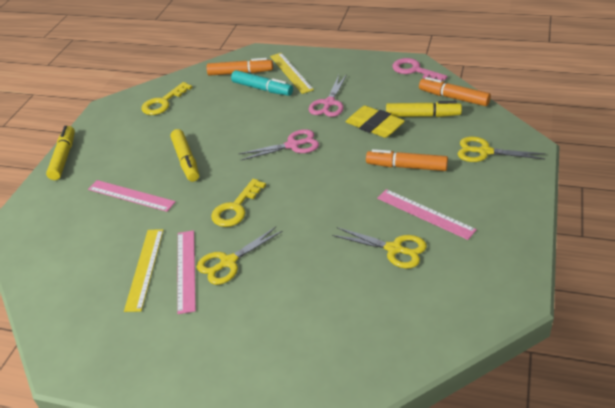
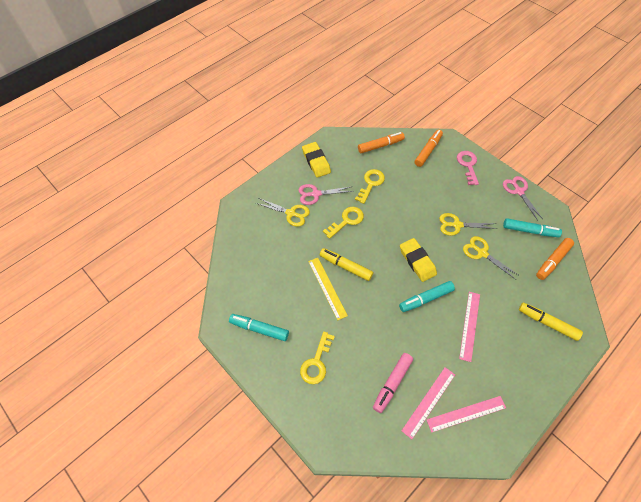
pink marker: 0 -> 1
turquoise marker: 1 -> 3
yellow eraser: 1 -> 2
yellow key: 2 -> 3
yellow marker: 3 -> 2
yellow ruler: 2 -> 1

